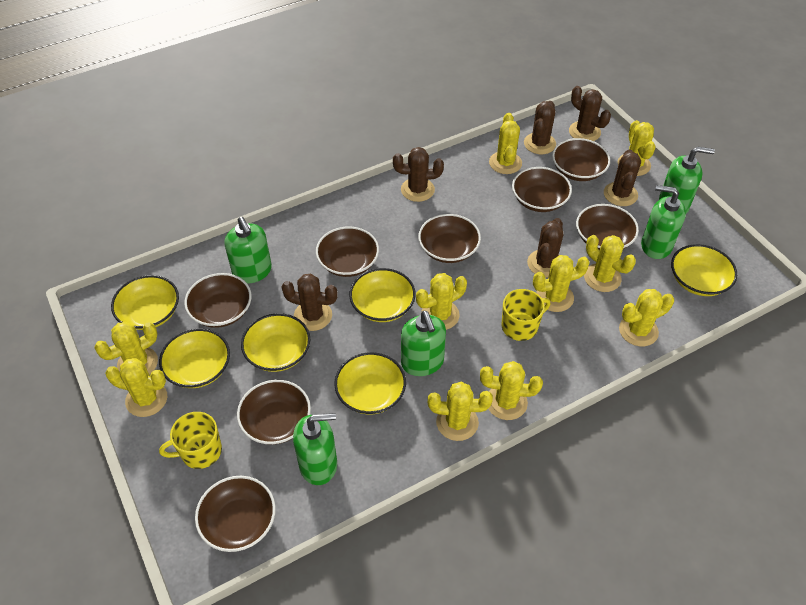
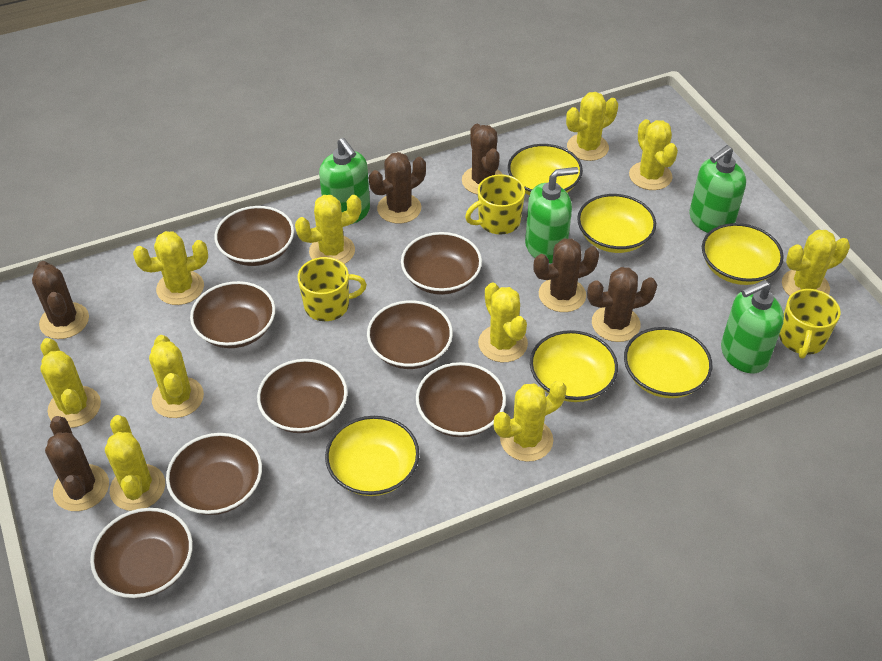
green soap dispenser: 5 -> 4
yellow mug: 2 -> 3

